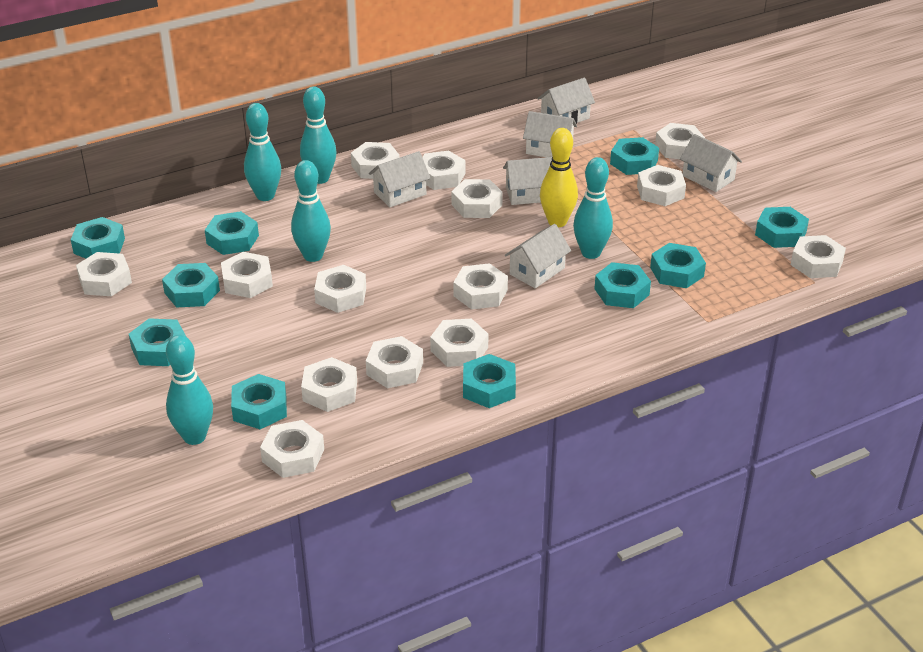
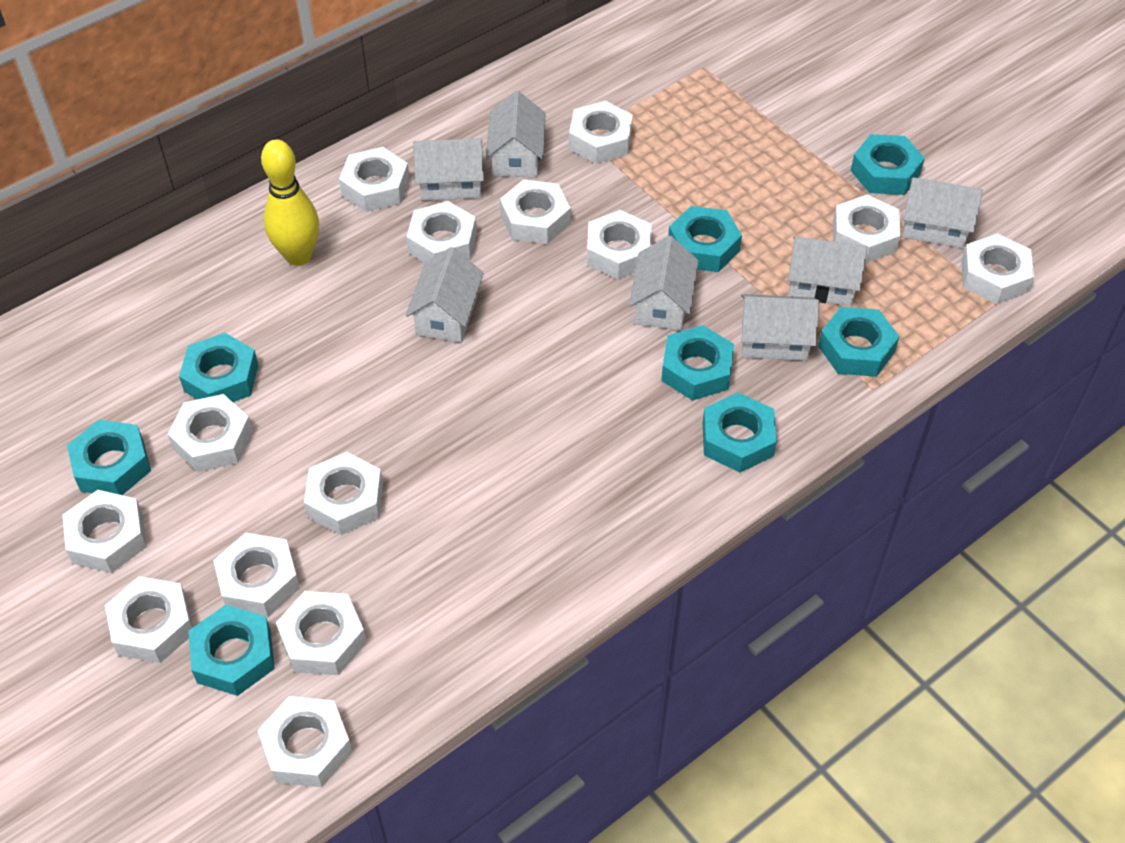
turquoise bowling pin: 5 -> 0
turquoise nut: 10 -> 8
white house: 6 -> 7

